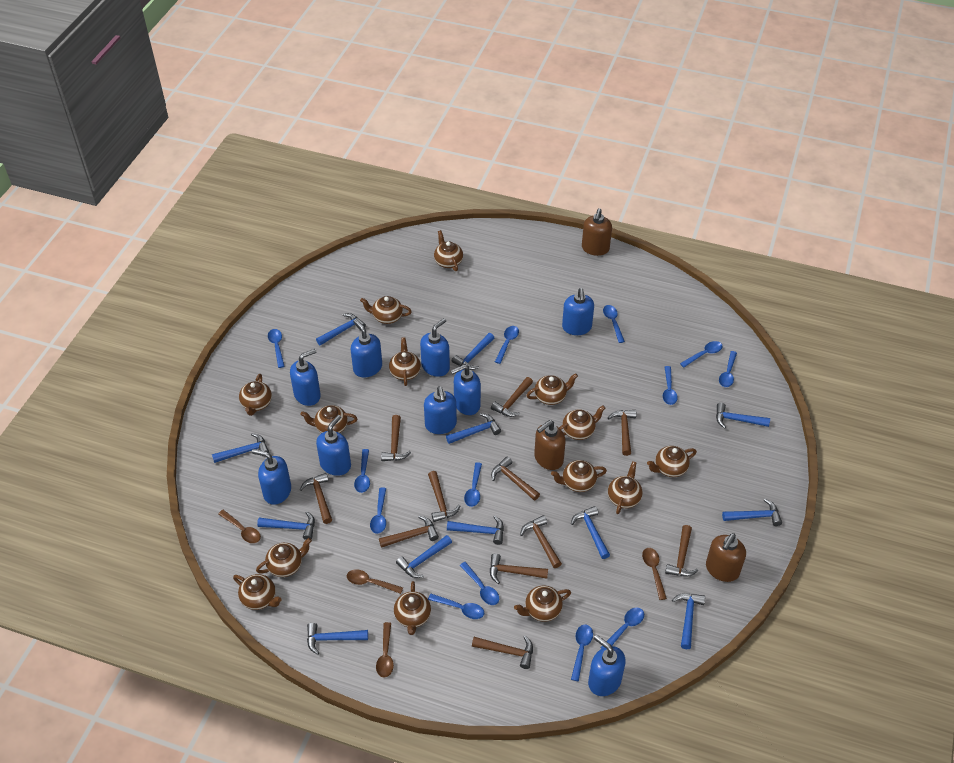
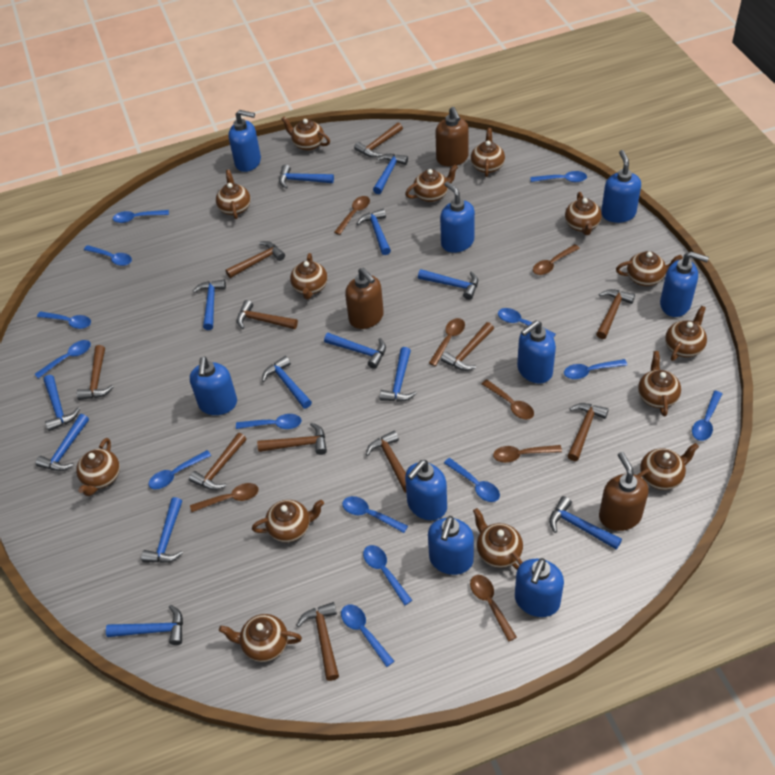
blue hammer: 12 -> 13
blue spoon: 13 -> 14
brown spoon: 4 -> 7

